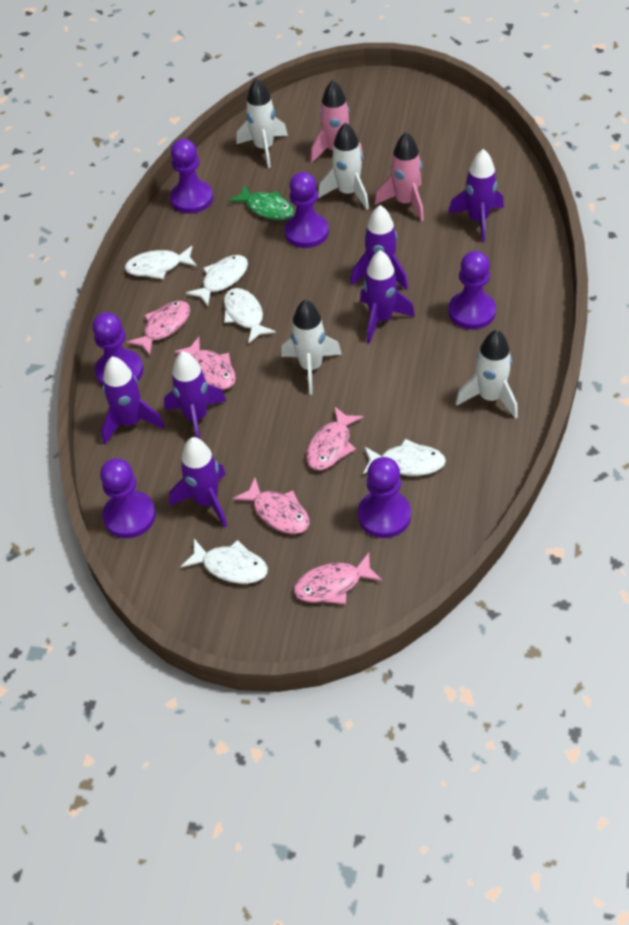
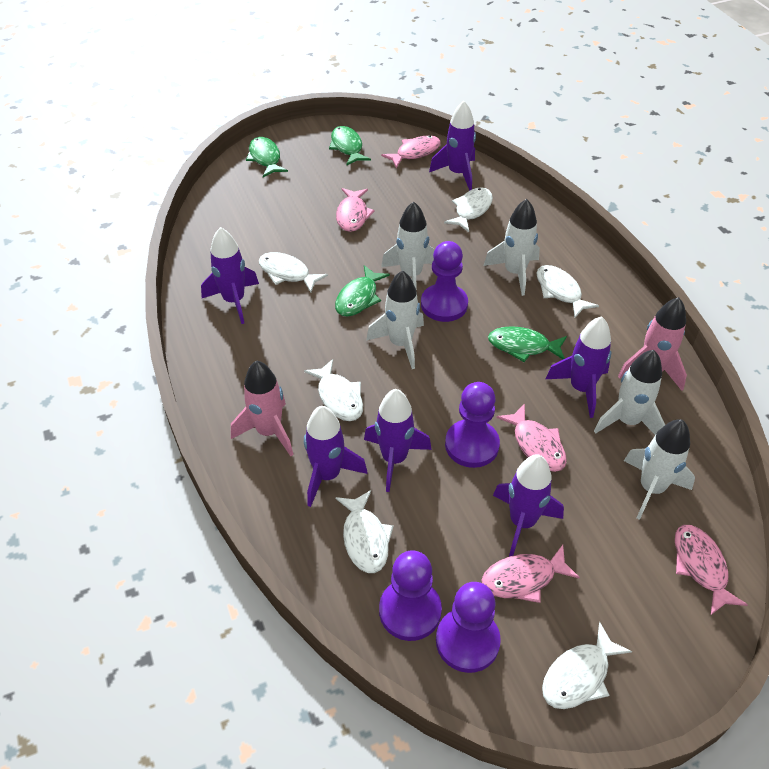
green fish: 1 -> 4
purple pawn: 6 -> 4
white fish: 5 -> 6
white rocket: 4 -> 5

